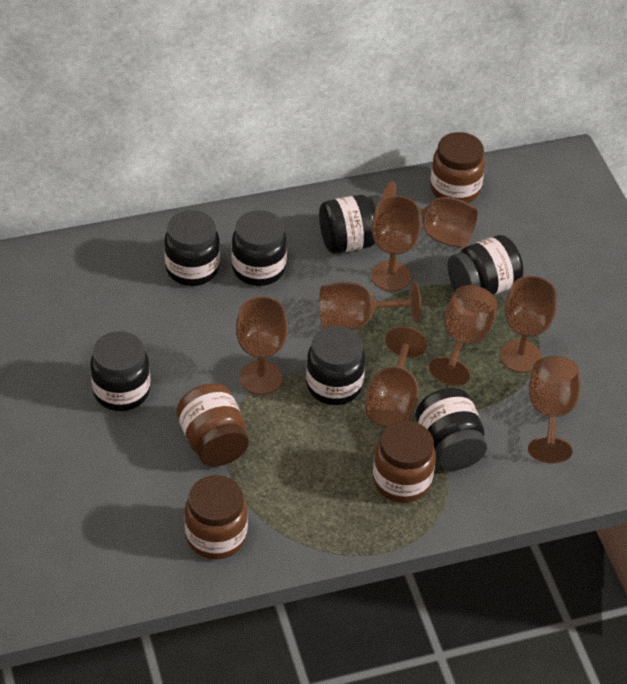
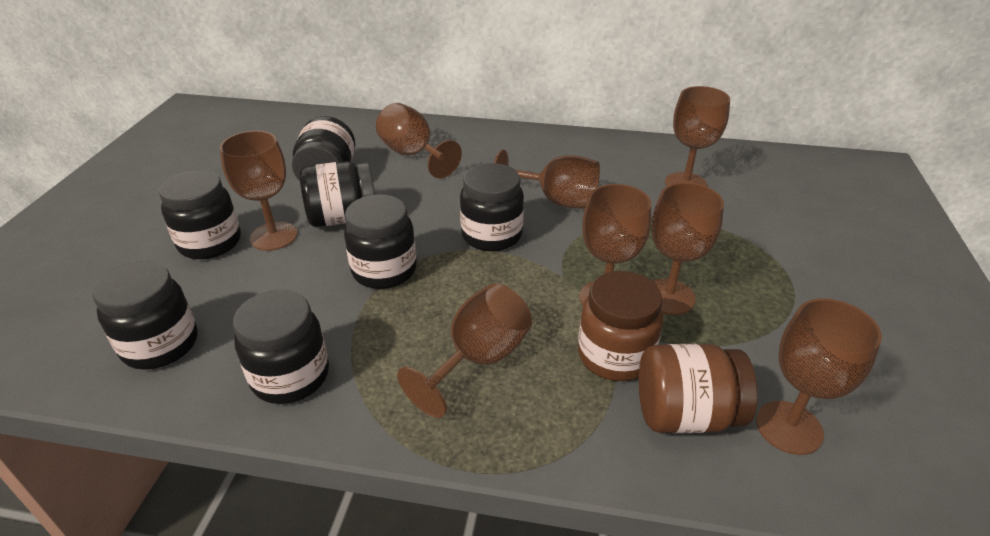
brown jar: 4 -> 2

